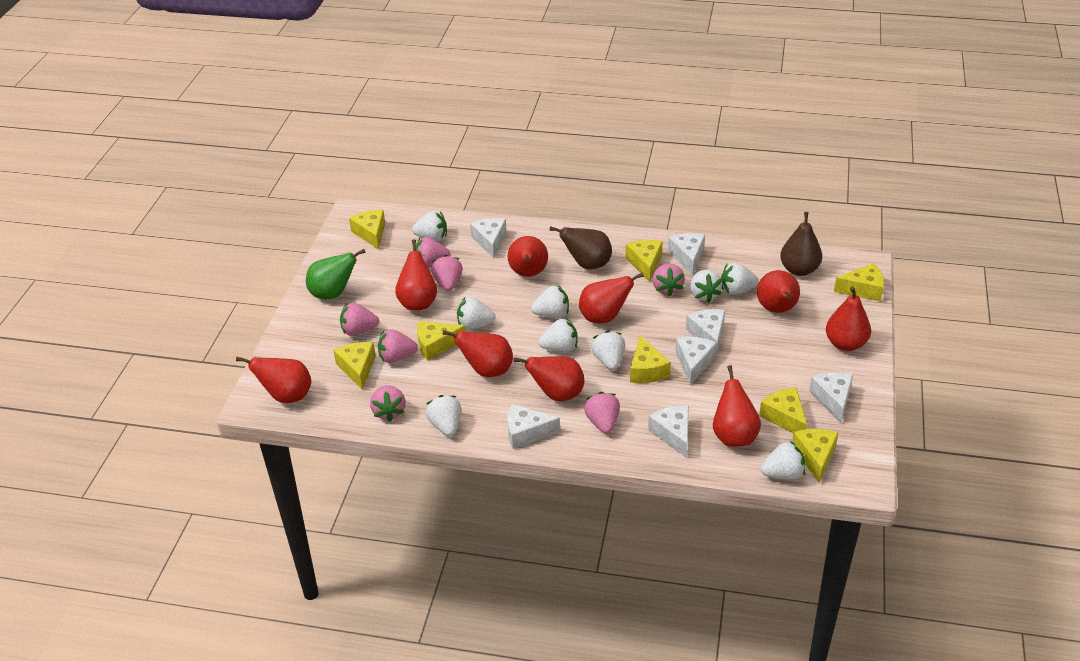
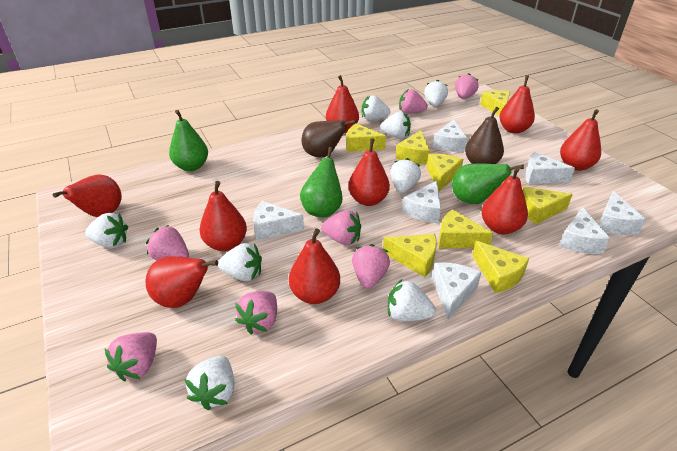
green pear: 1 -> 3
white strawberry: 9 -> 8

